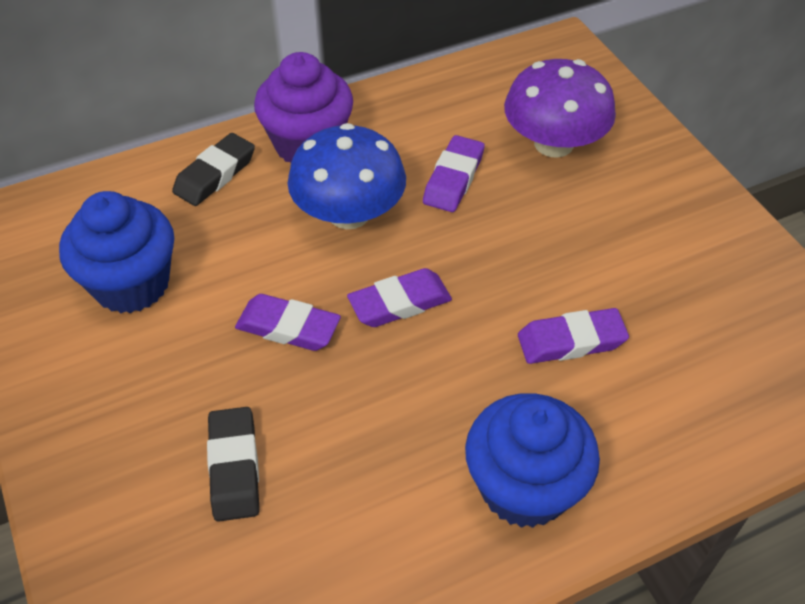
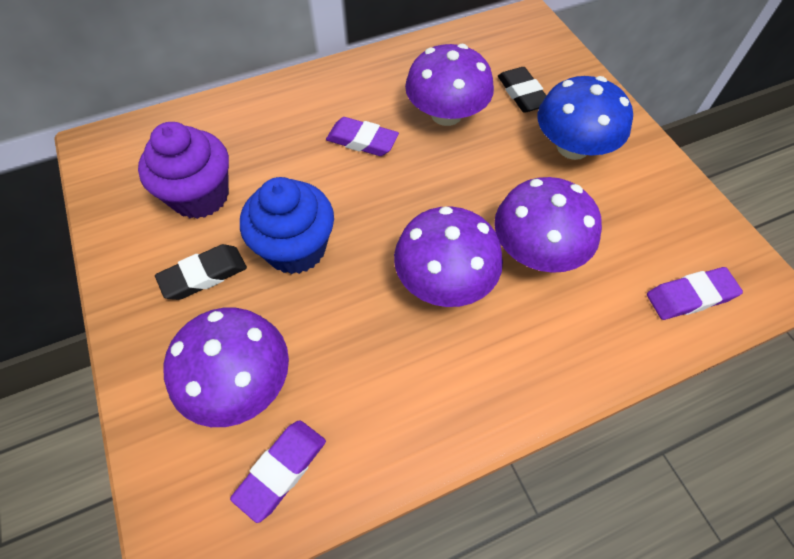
blue cupcake: 2 -> 1
purple eraser: 4 -> 3
purple mushroom: 1 -> 4

